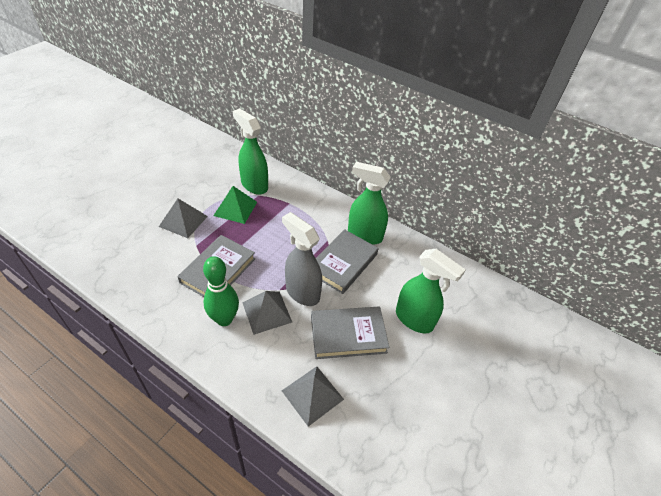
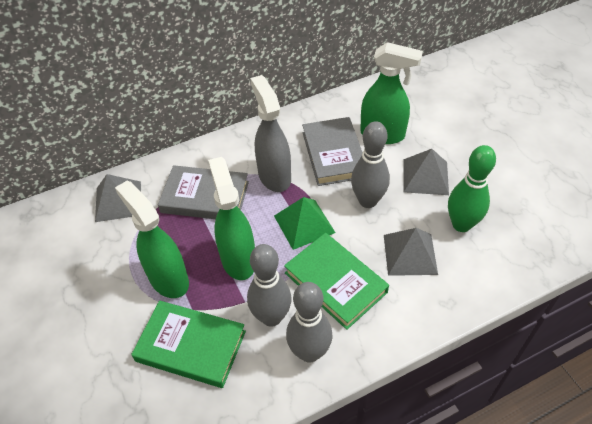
green book: 0 -> 2
grey book: 3 -> 2
grey bowling pin: 0 -> 3

